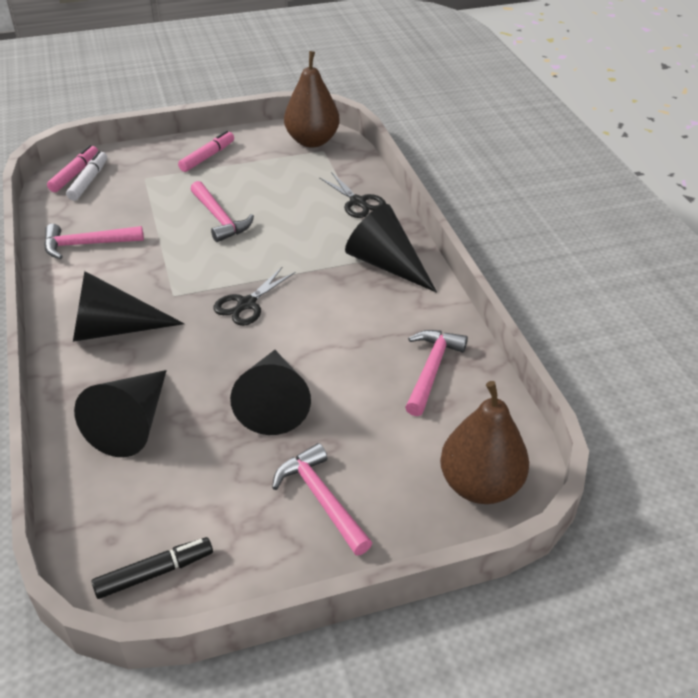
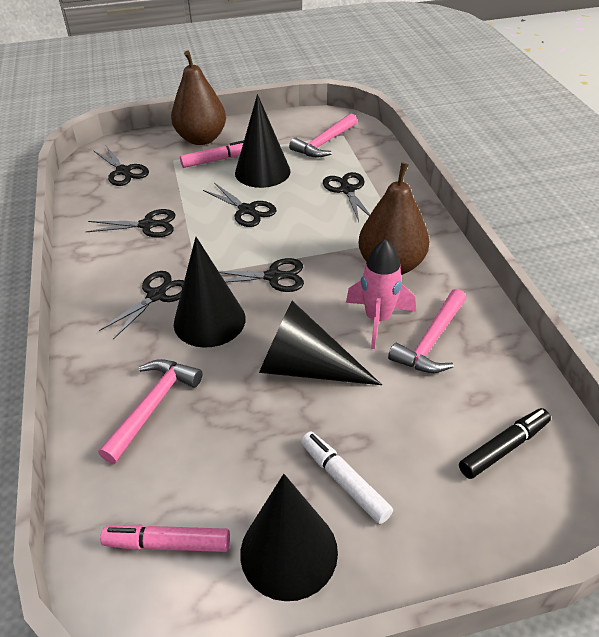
black scissors: 2 -> 6
pink hammer: 4 -> 3
pink rocket: 0 -> 1

